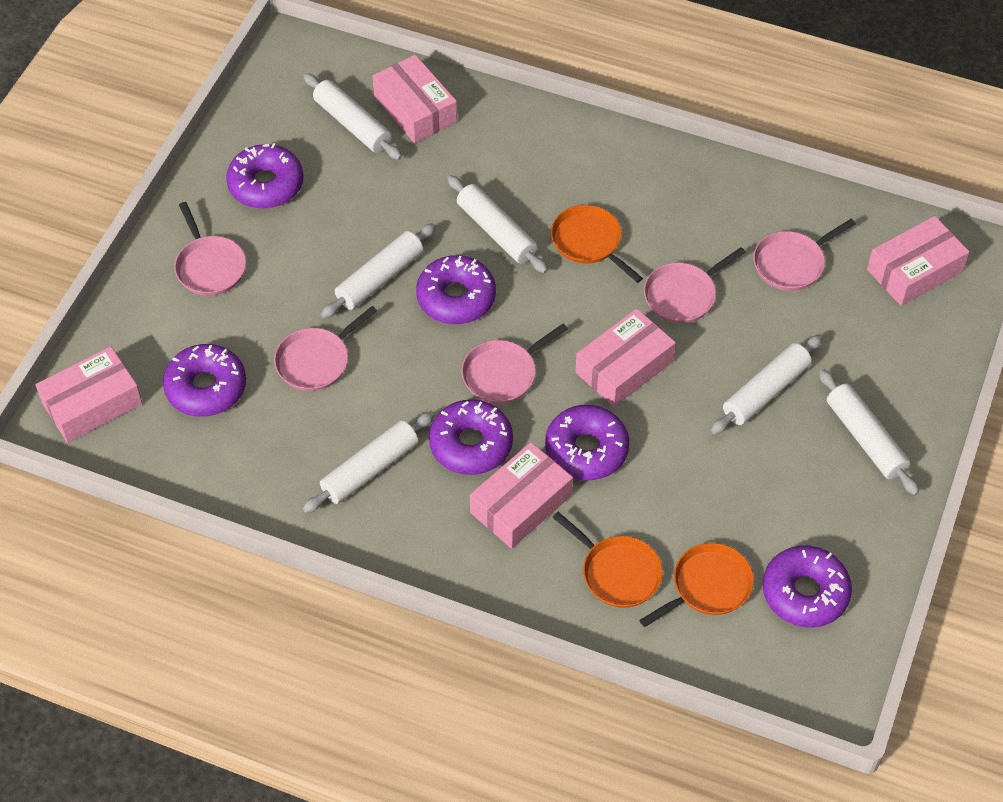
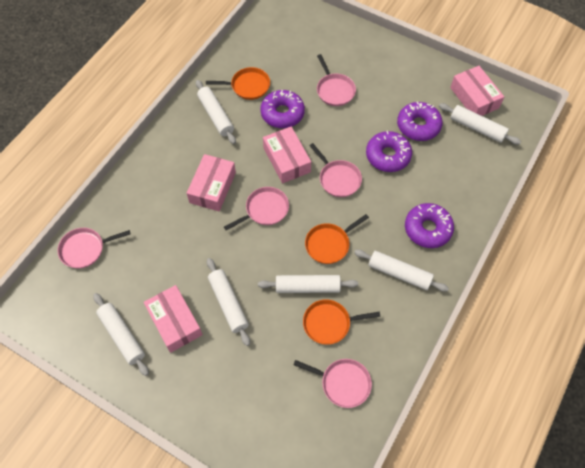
pink box: 5 -> 4
purple donut: 6 -> 4

